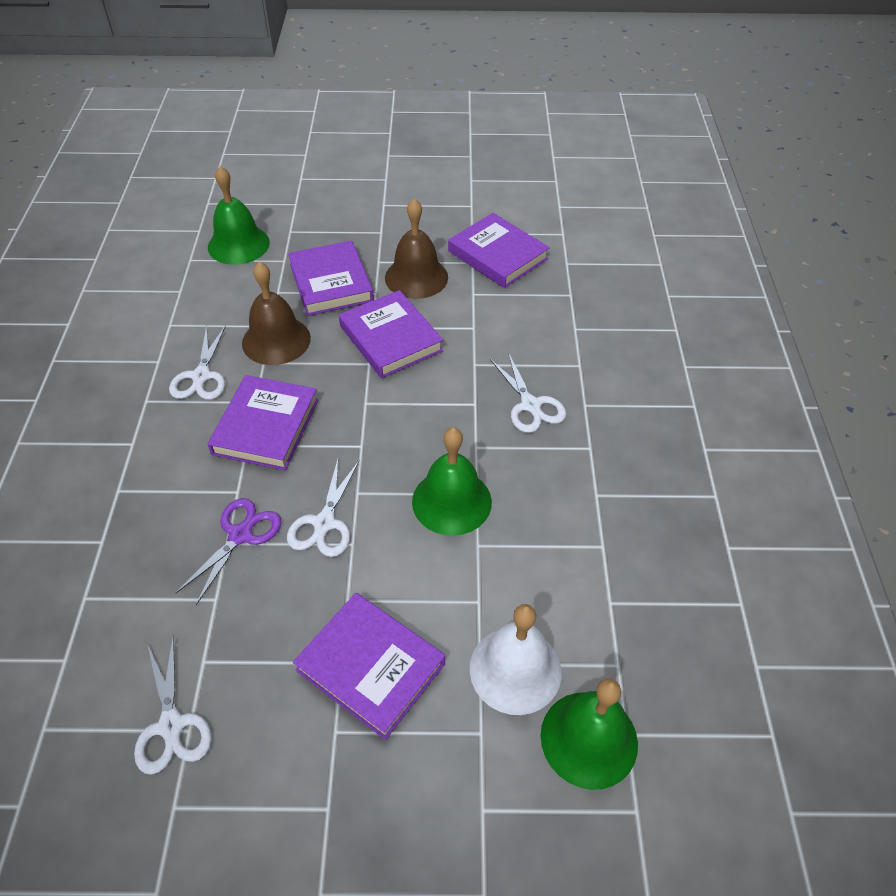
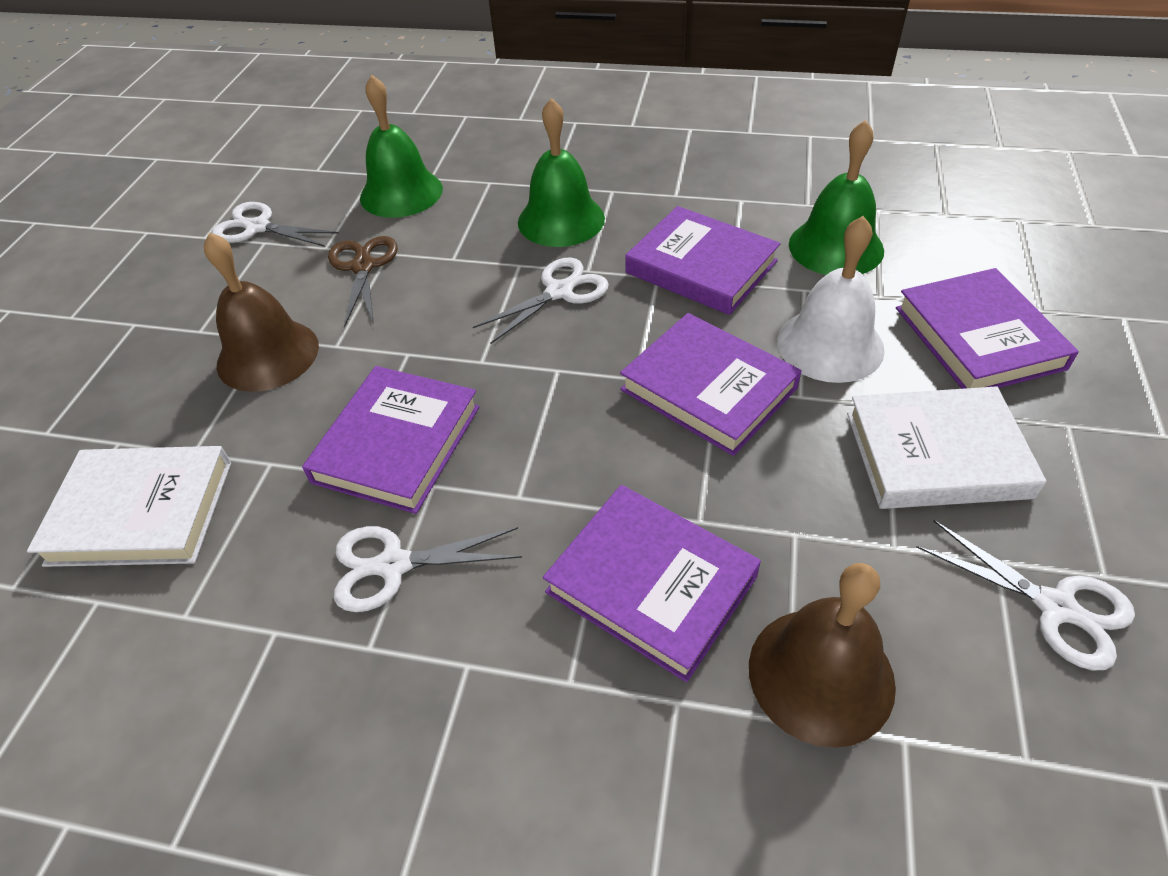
brown scissors: 0 -> 1
purple scissors: 1 -> 0
white book: 0 -> 2

